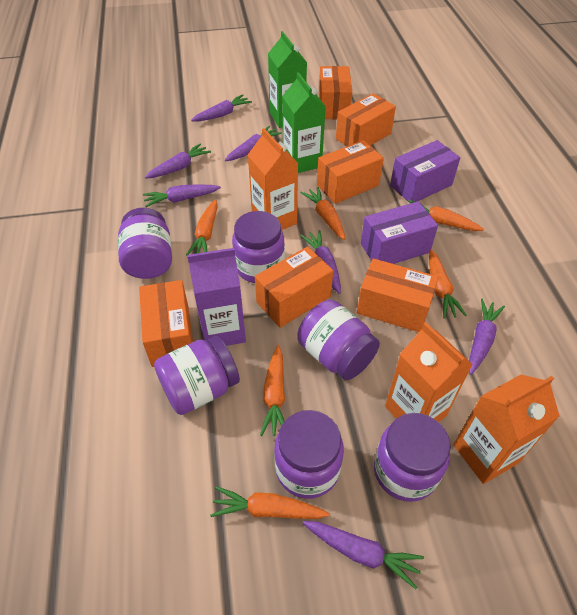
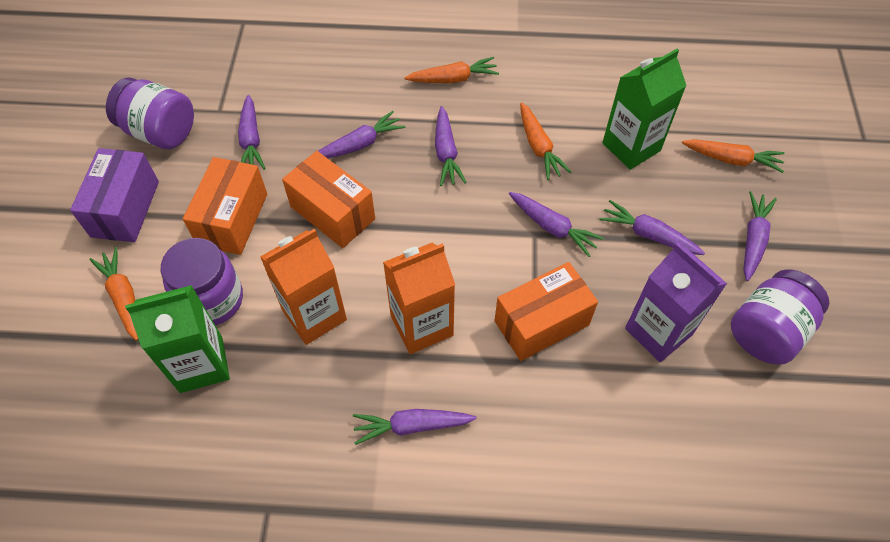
orange box: 6 -> 3
orange carrot: 6 -> 4
orange carton: 3 -> 2
purple box: 2 -> 1
purple jar: 6 -> 3

